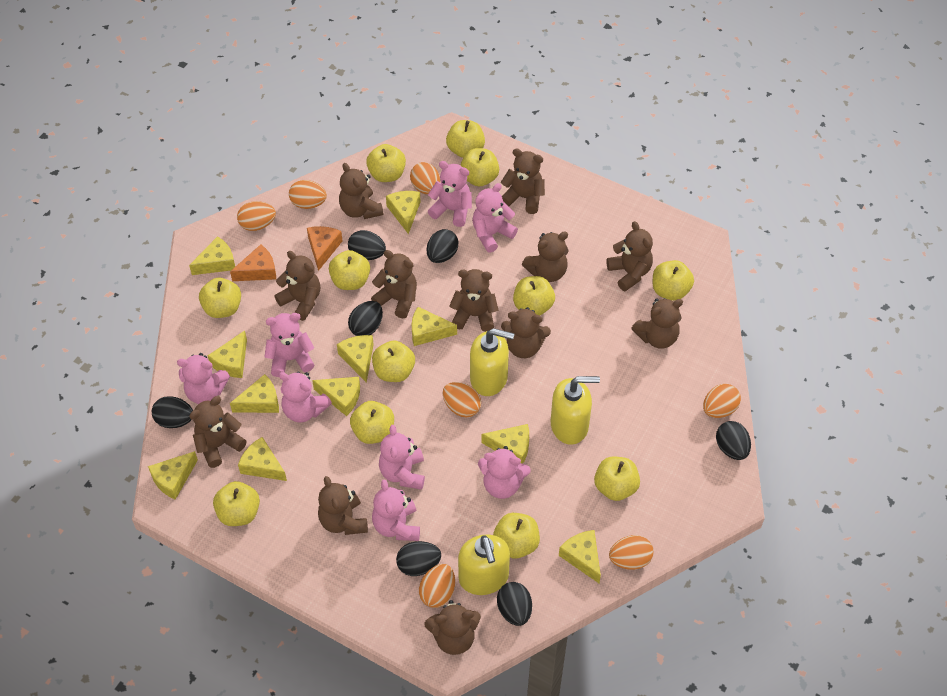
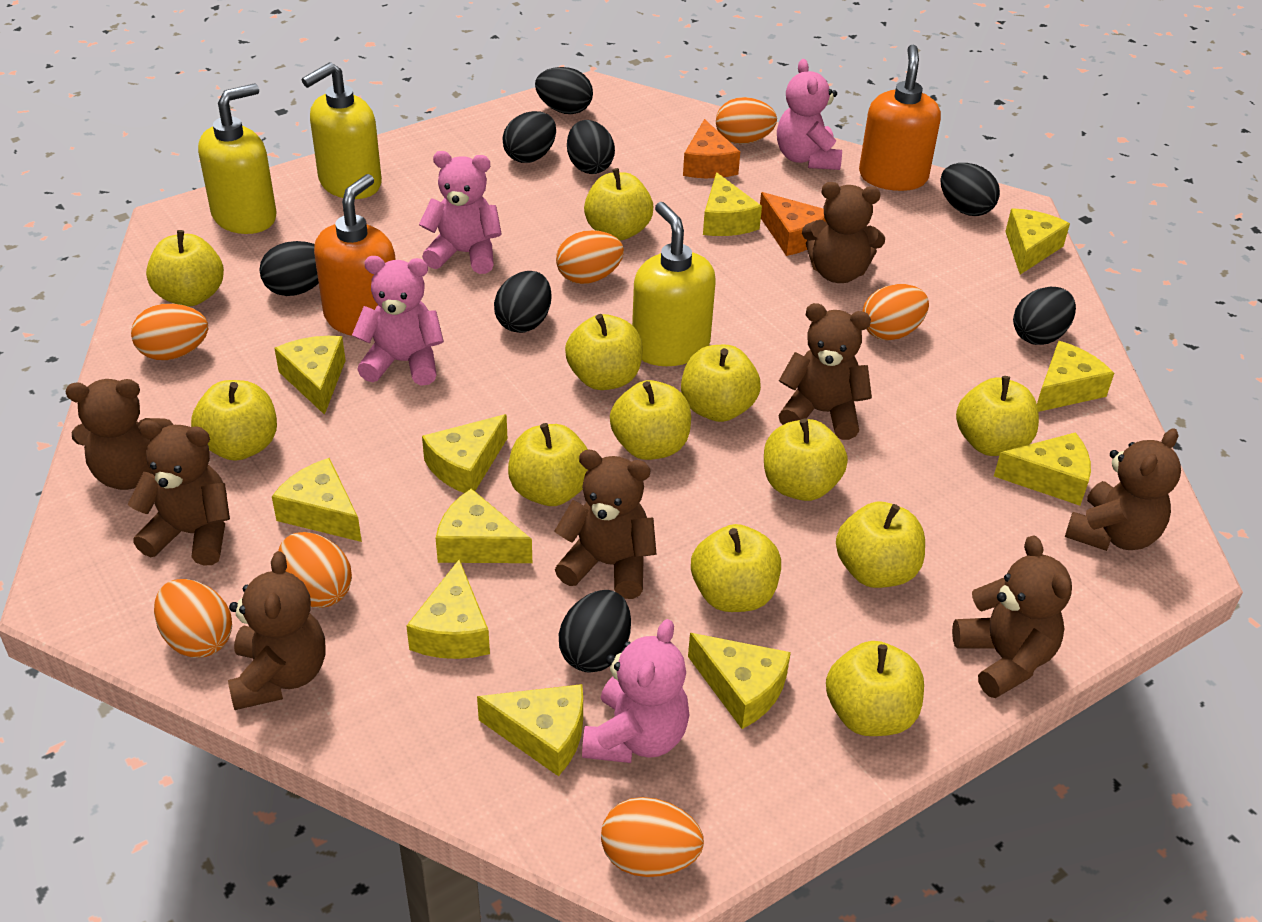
black egg: 7 -> 8
brown teddy bear: 12 -> 8
orange soap dispenser: 0 -> 2
pink teddy bear: 8 -> 4

